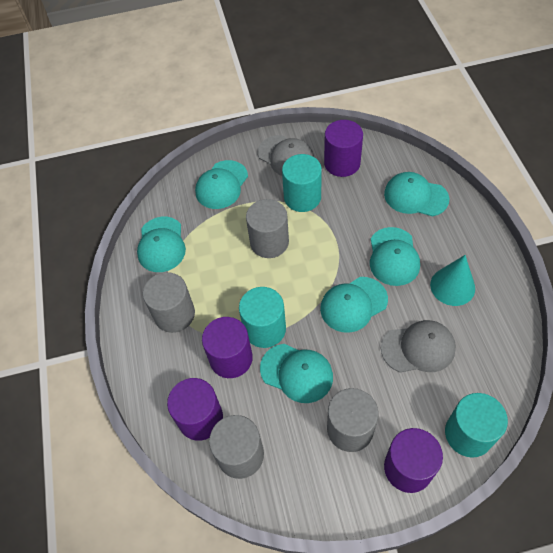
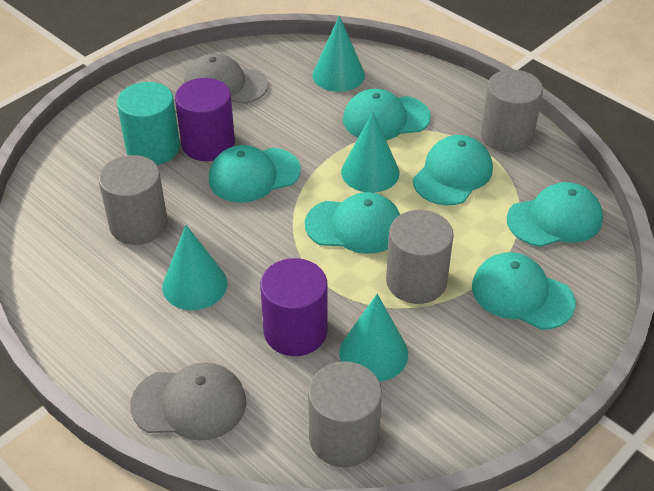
purple cylinder: 4 -> 2
turquoise cone: 1 -> 4
turquoise cylinder: 3 -> 1

